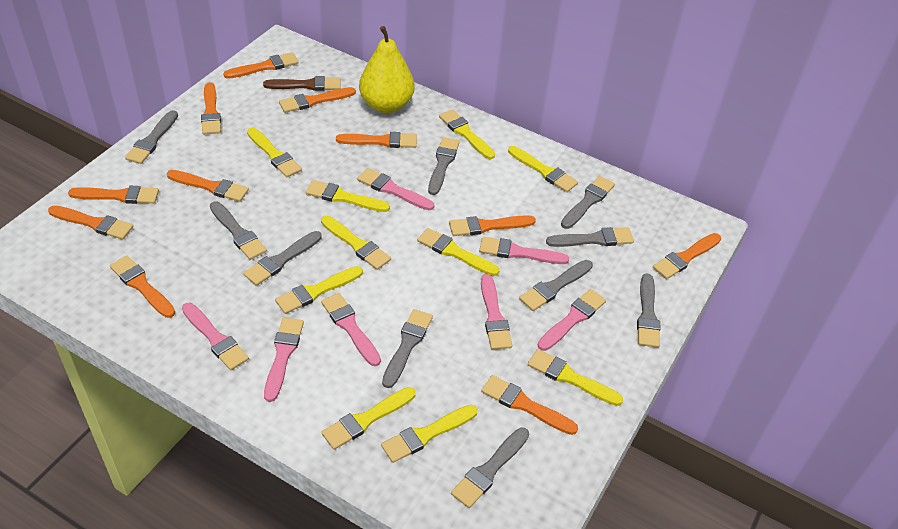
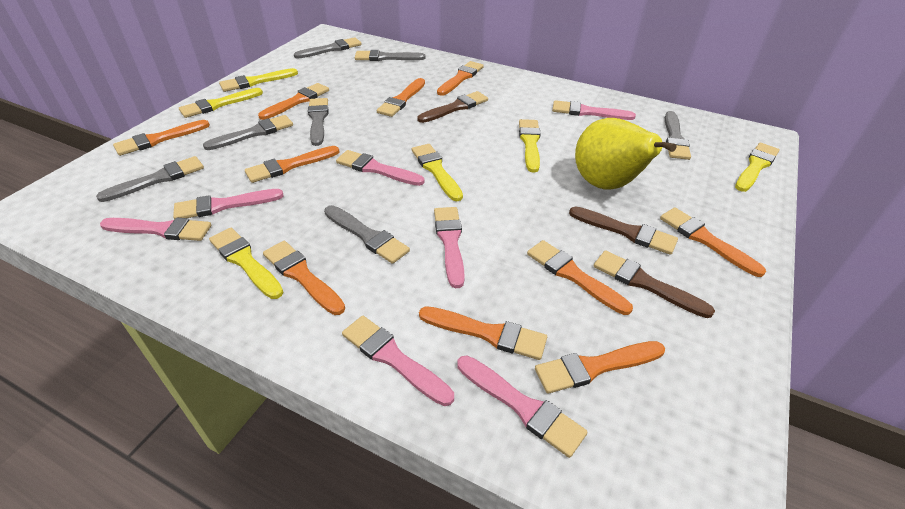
brown brush: 1 -> 3
grey brush: 10 -> 7
orange brush: 11 -> 10
yellow brush: 10 -> 6

